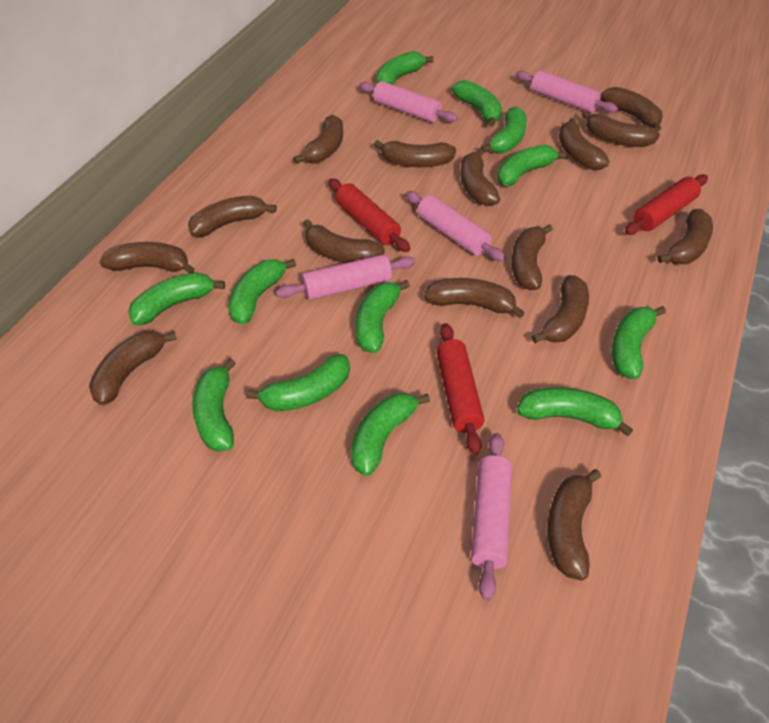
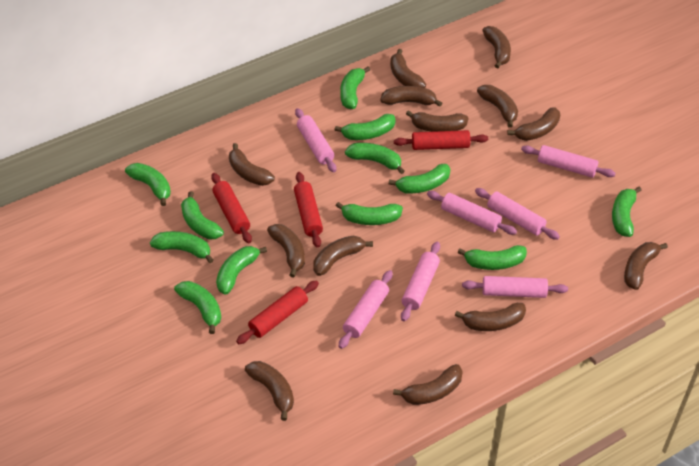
brown banana: 15 -> 13
pink rolling pin: 5 -> 7
red rolling pin: 3 -> 4

